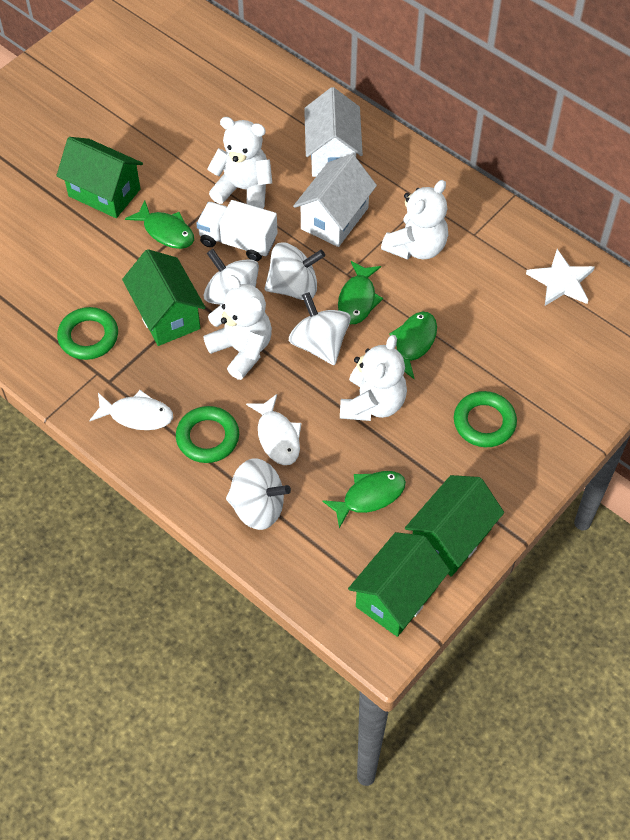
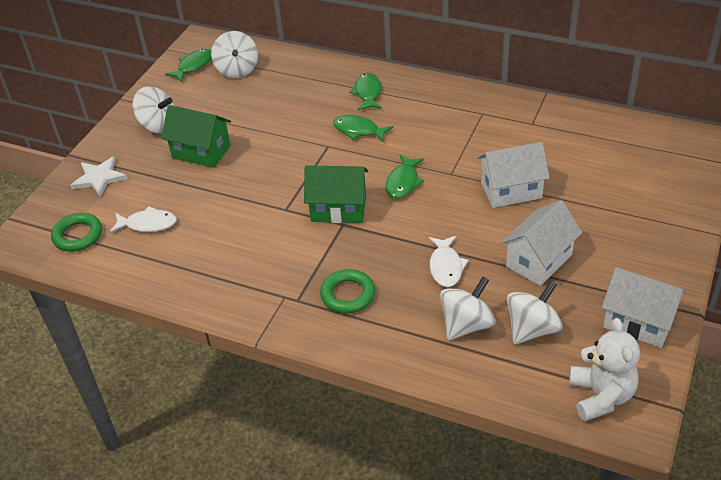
green house: 4 -> 2
green ring: 3 -> 2
white house: 2 -> 3
white teddy bear: 4 -> 1
white truck: 1 -> 0

